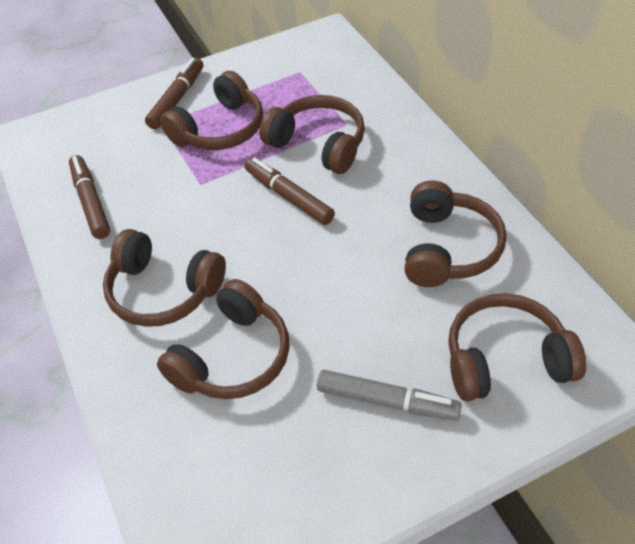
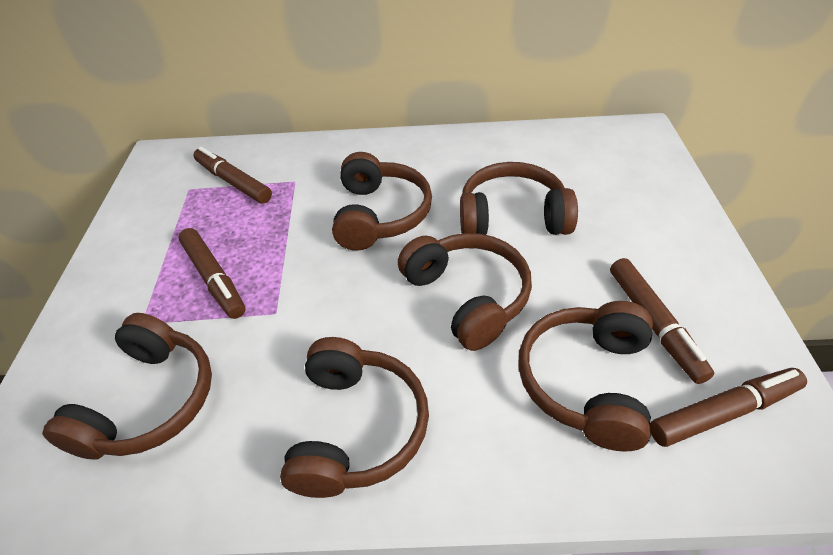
brown marker: 3 -> 4
grey marker: 1 -> 0

